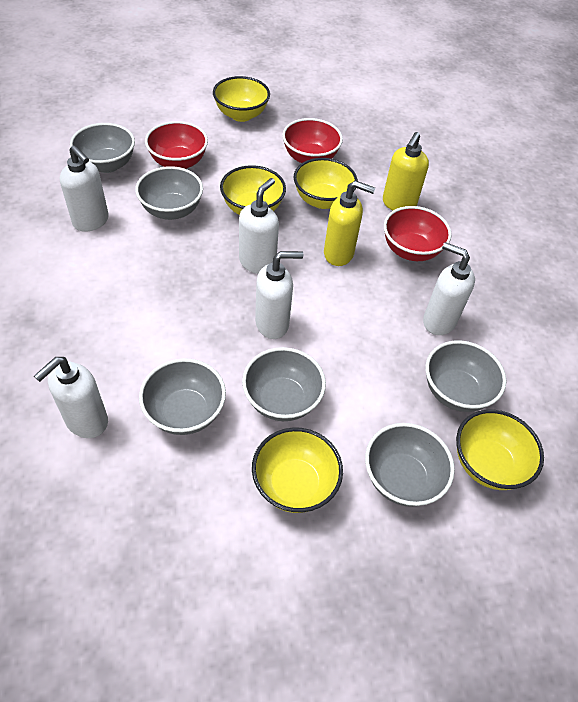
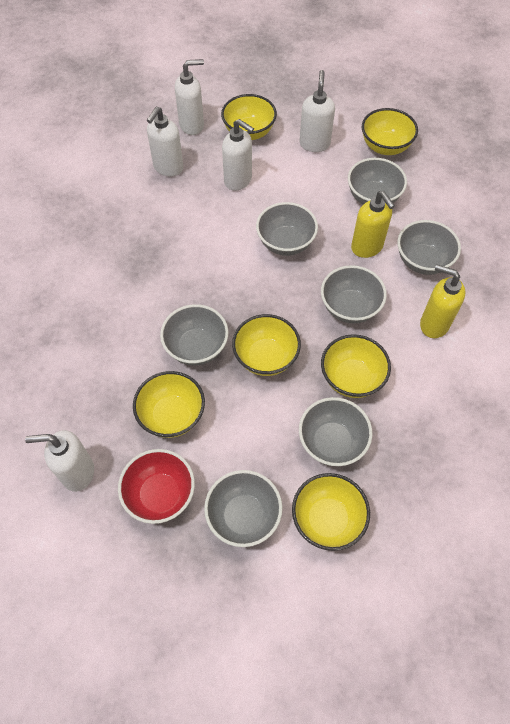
grey bowl: 6 -> 7
red bowl: 3 -> 1
yellow bowl: 5 -> 6

